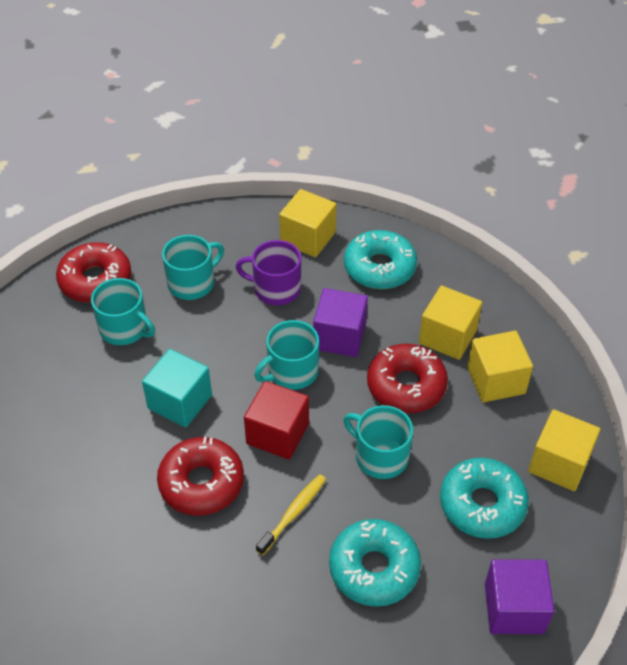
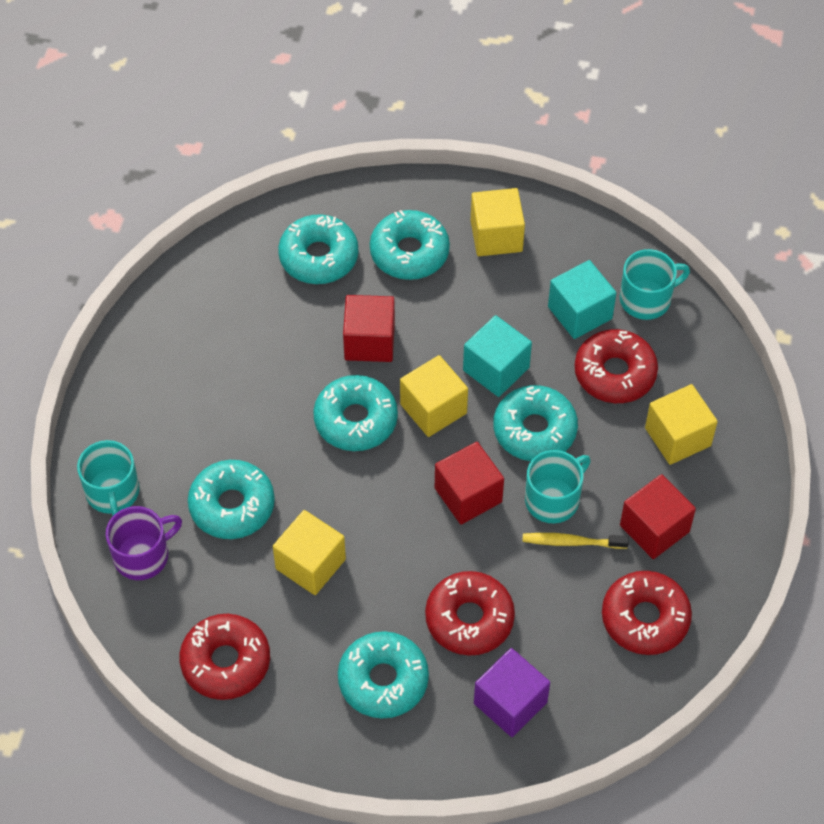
purple cube: 2 -> 1
red cube: 1 -> 3
red donut: 3 -> 4
turquoise cube: 1 -> 2
turquoise donut: 3 -> 6
turquoise mug: 4 -> 3

